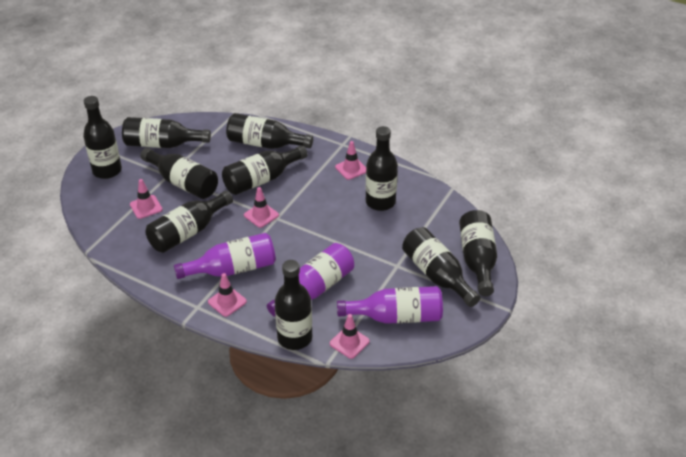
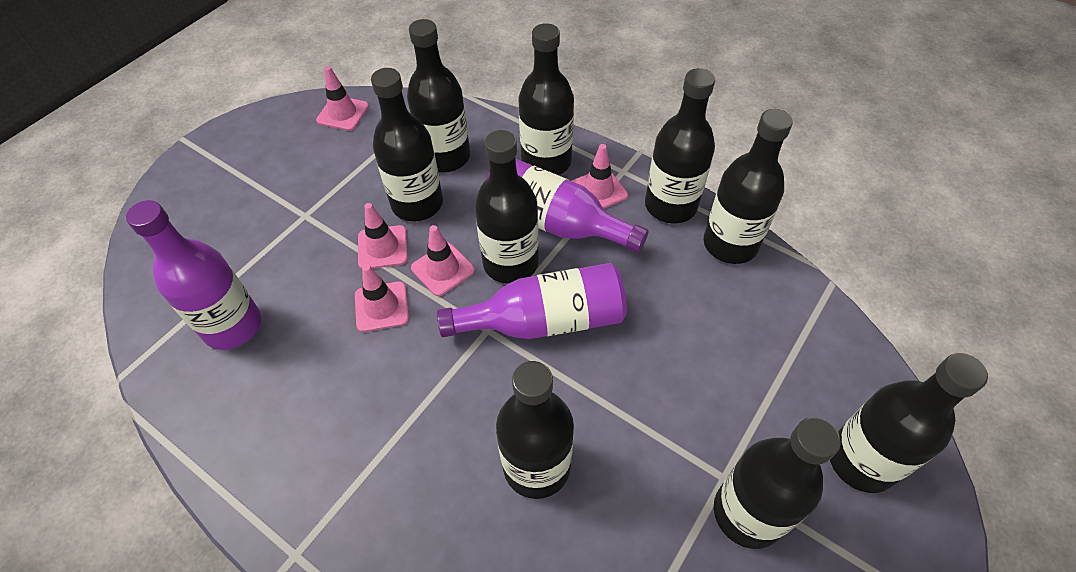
black bottle: 10 -> 9

